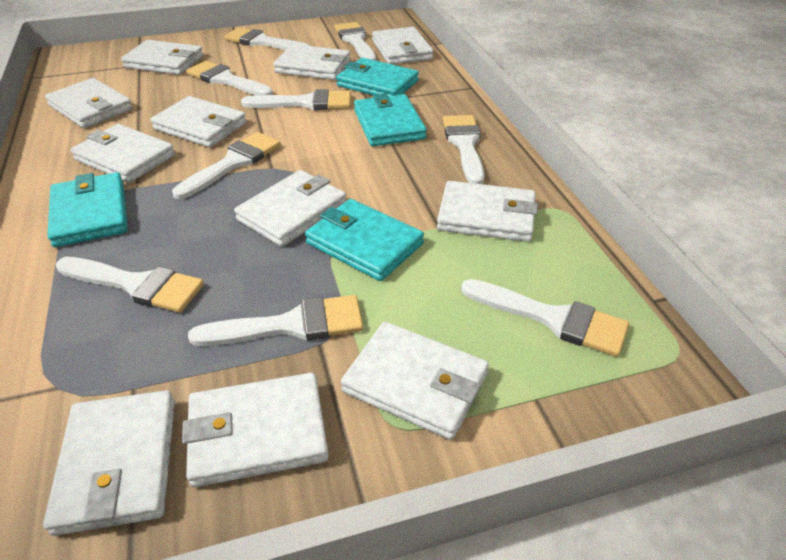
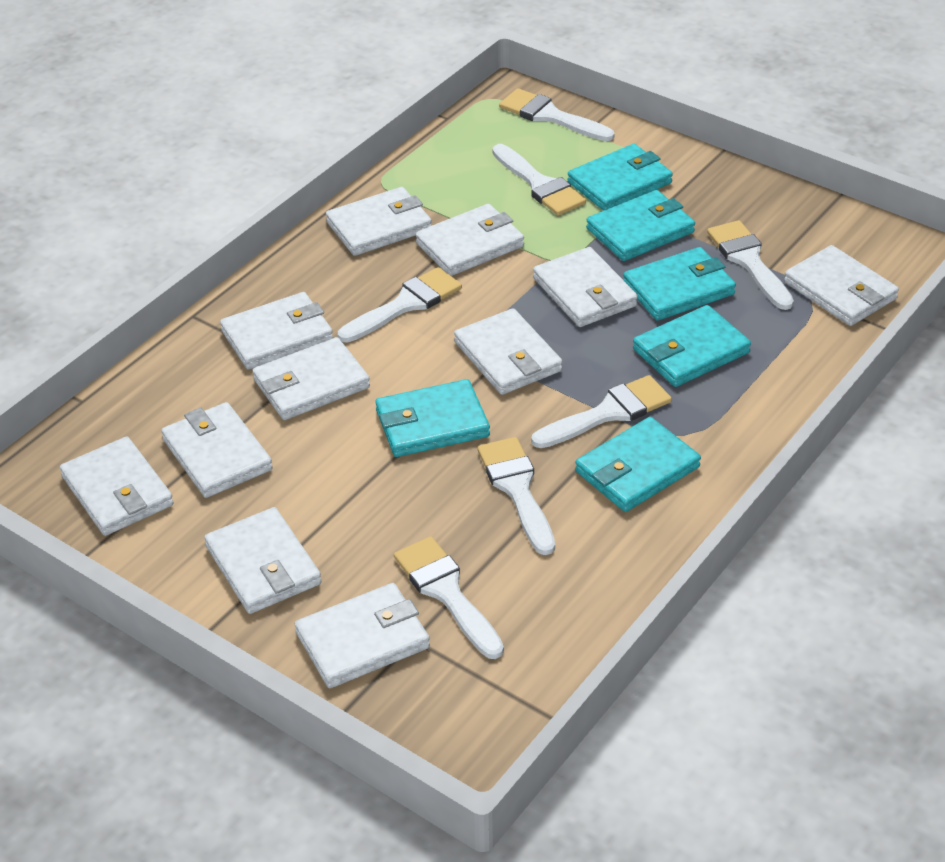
turquoise wallet: 4 -> 6
white brush: 9 -> 7

